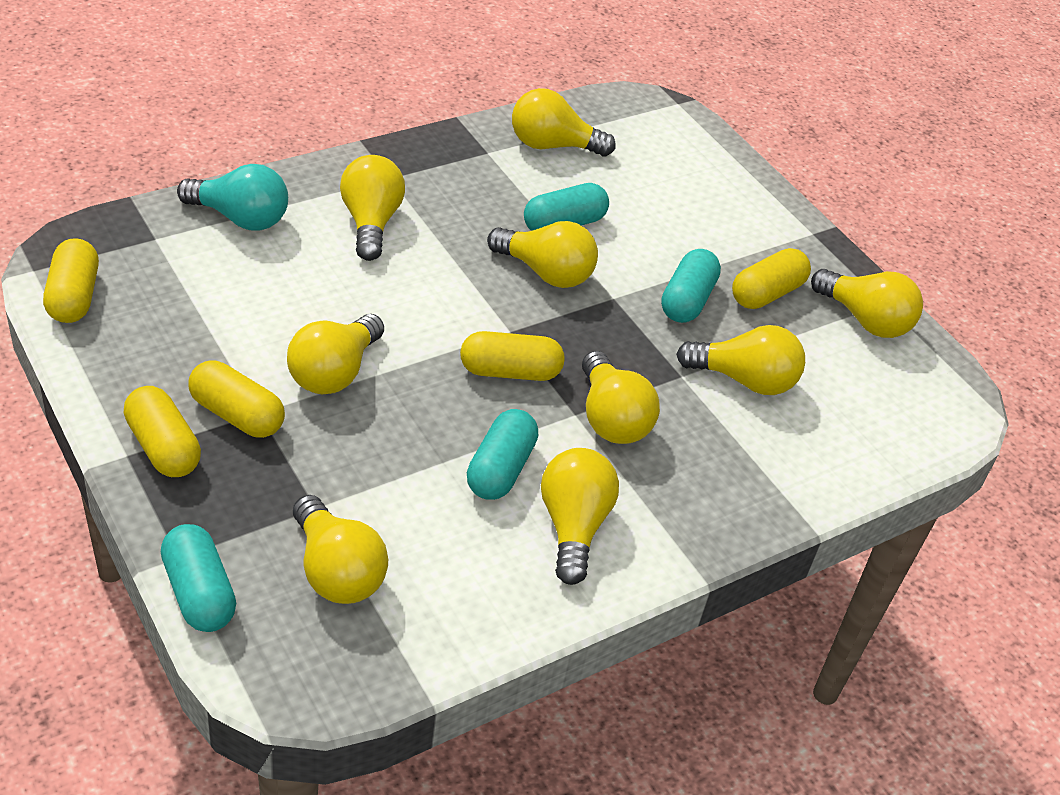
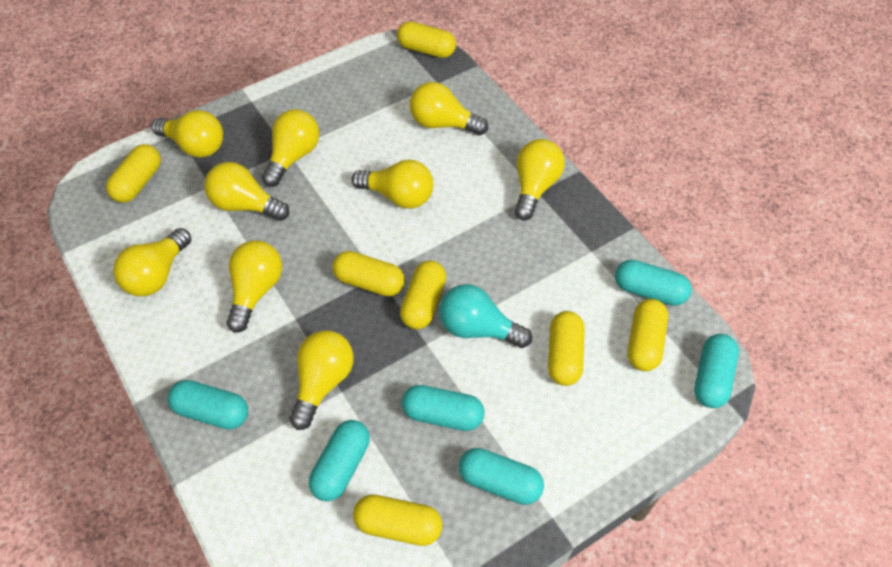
turquoise capsule: 4 -> 6
yellow capsule: 5 -> 7

